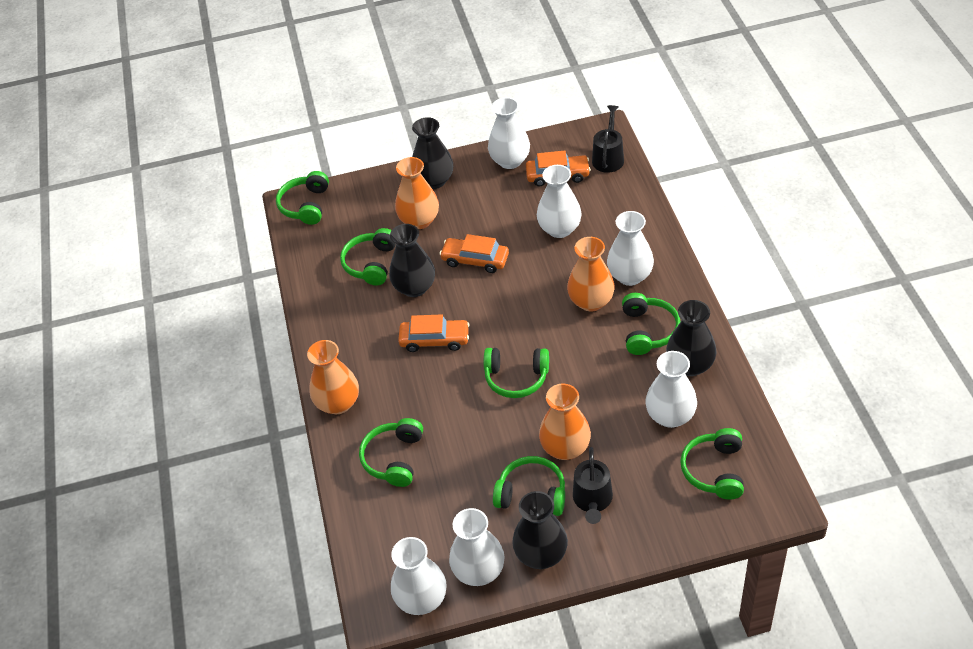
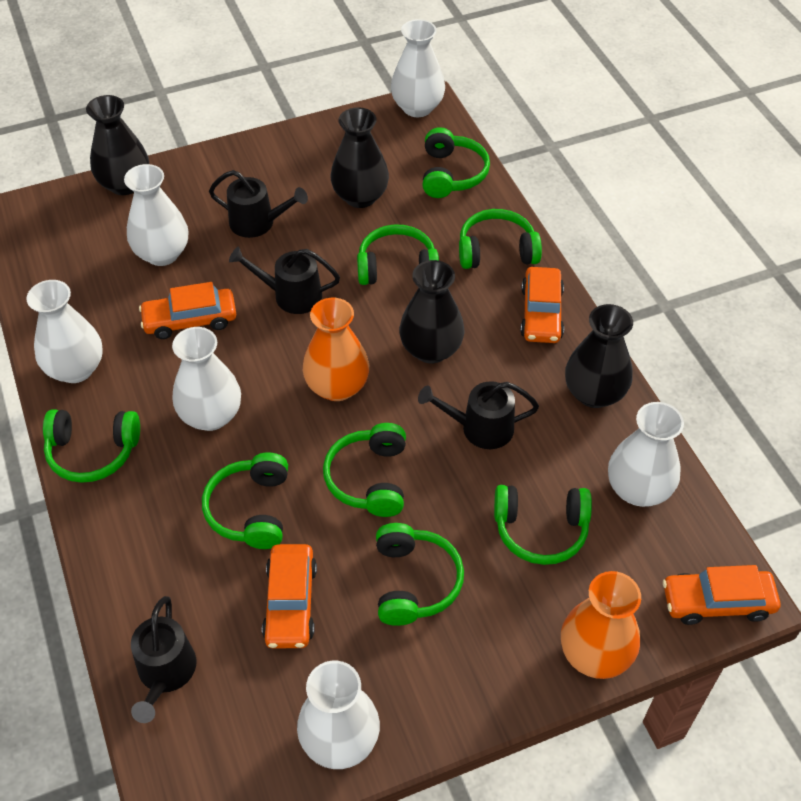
black watering can: 2 -> 4
green headphones: 7 -> 8
orange car: 3 -> 4
orange vase: 4 -> 2

